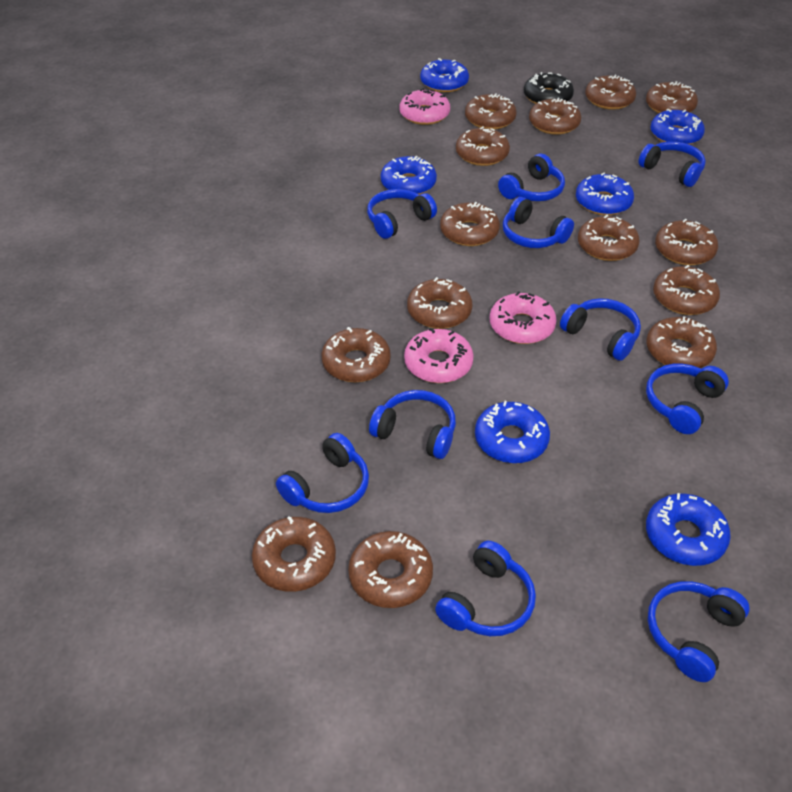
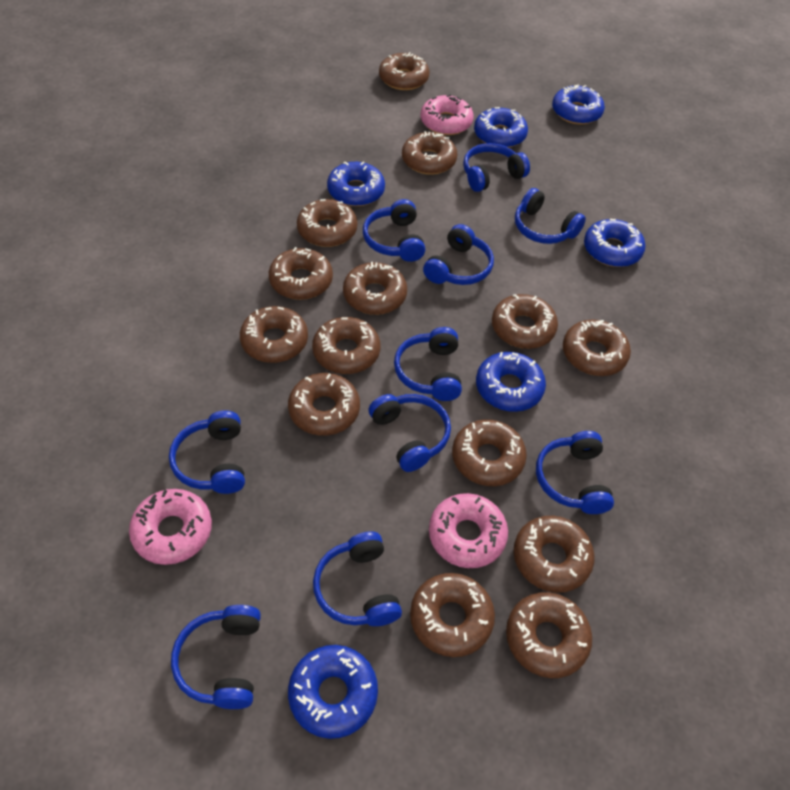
black donut: 1 -> 0

